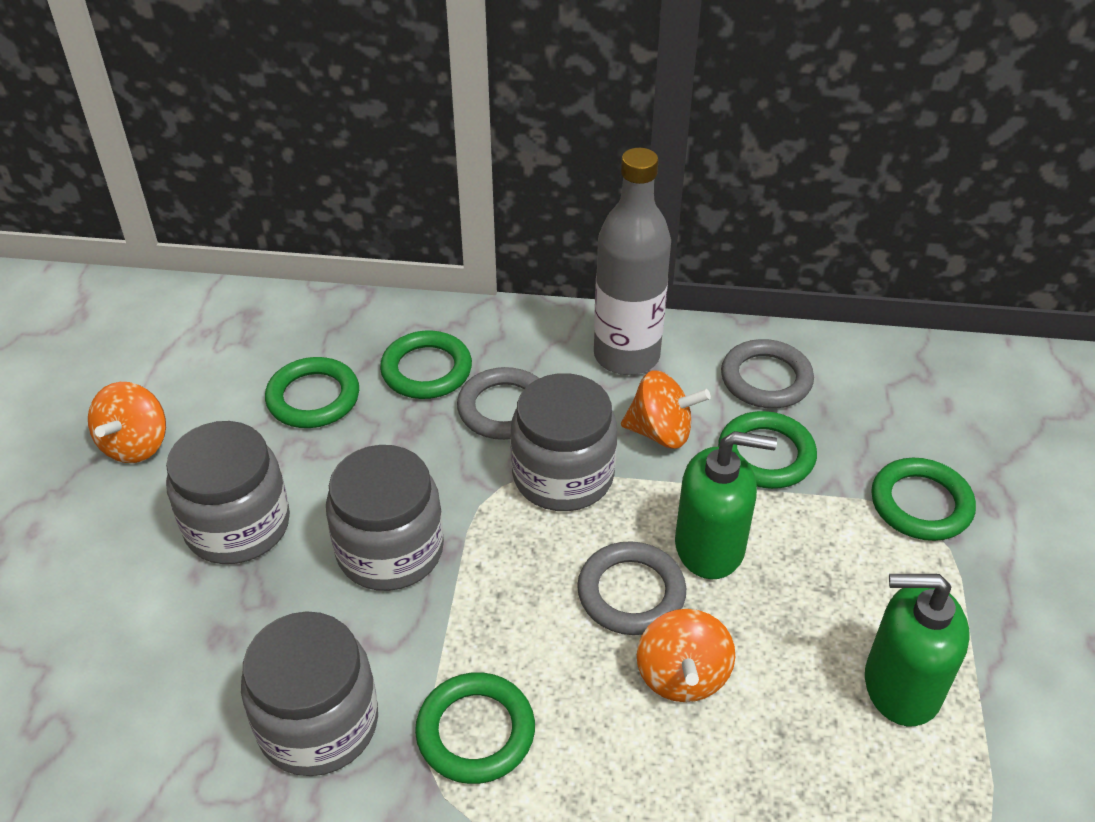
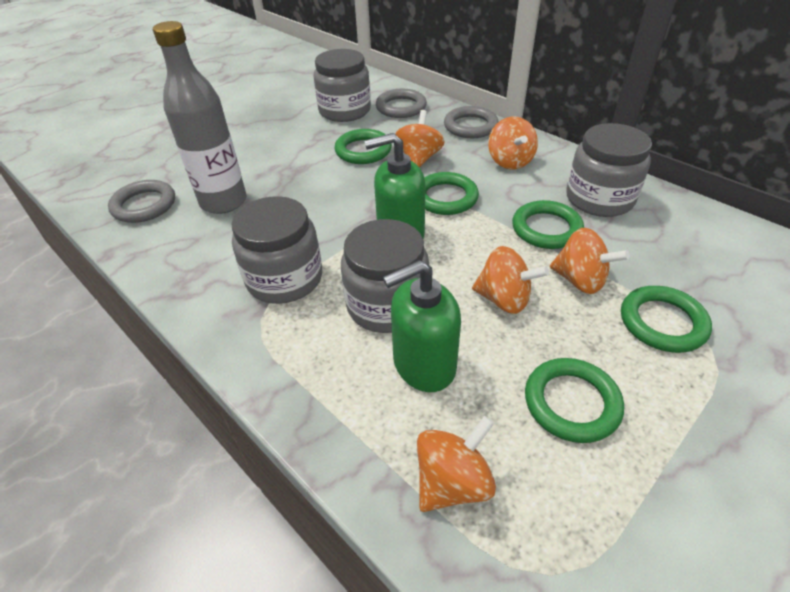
orange spinning top: 3 -> 5

